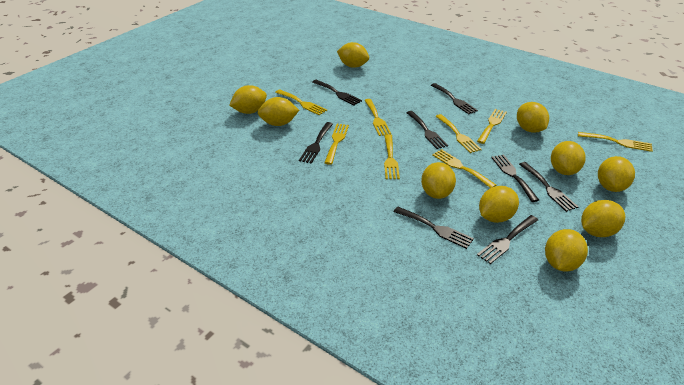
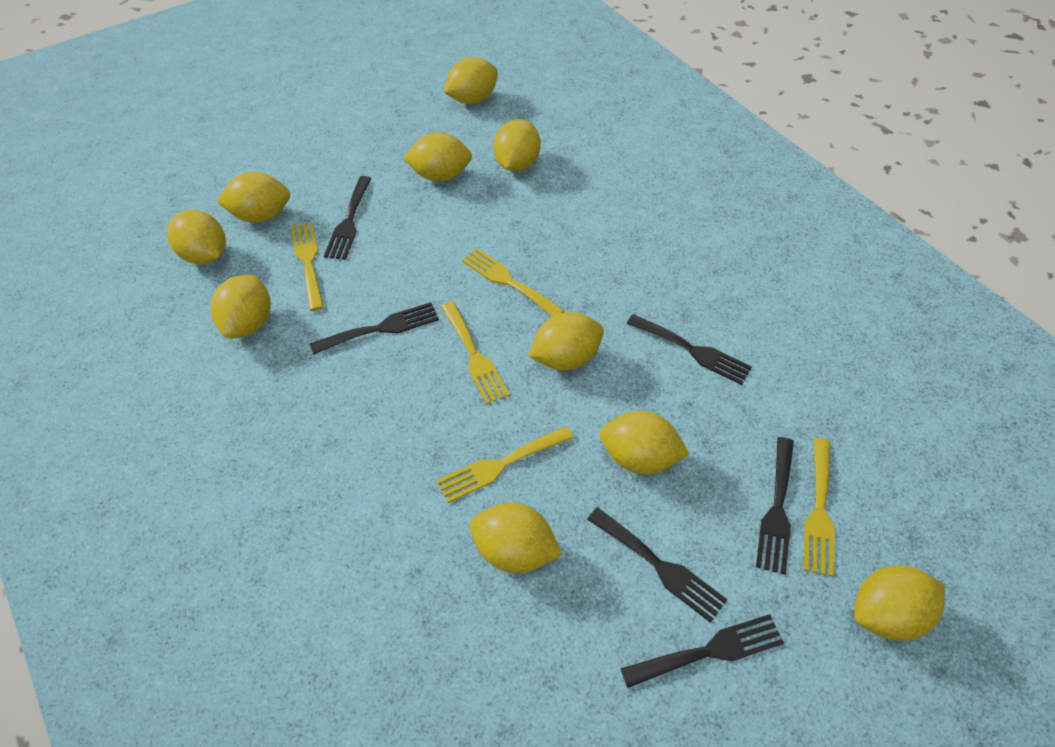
black fork: 8 -> 6
yellow fork: 8 -> 5

